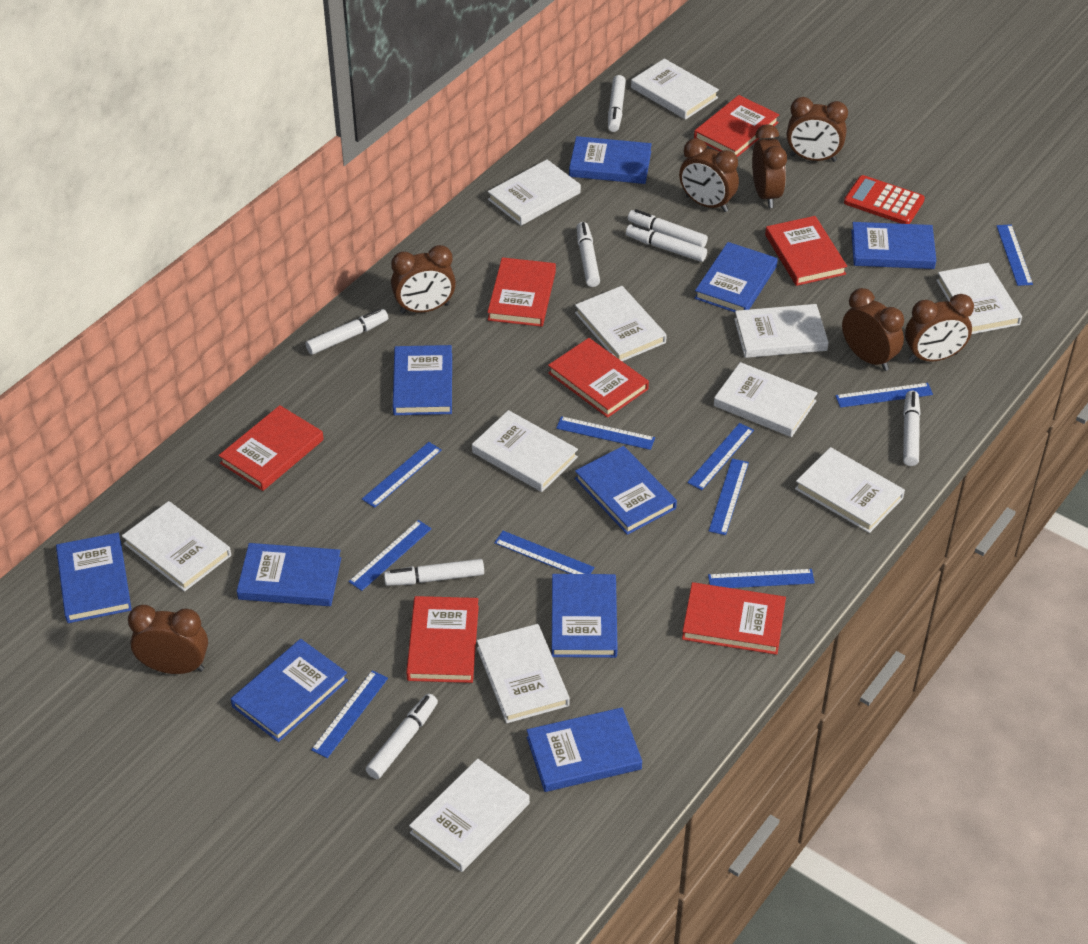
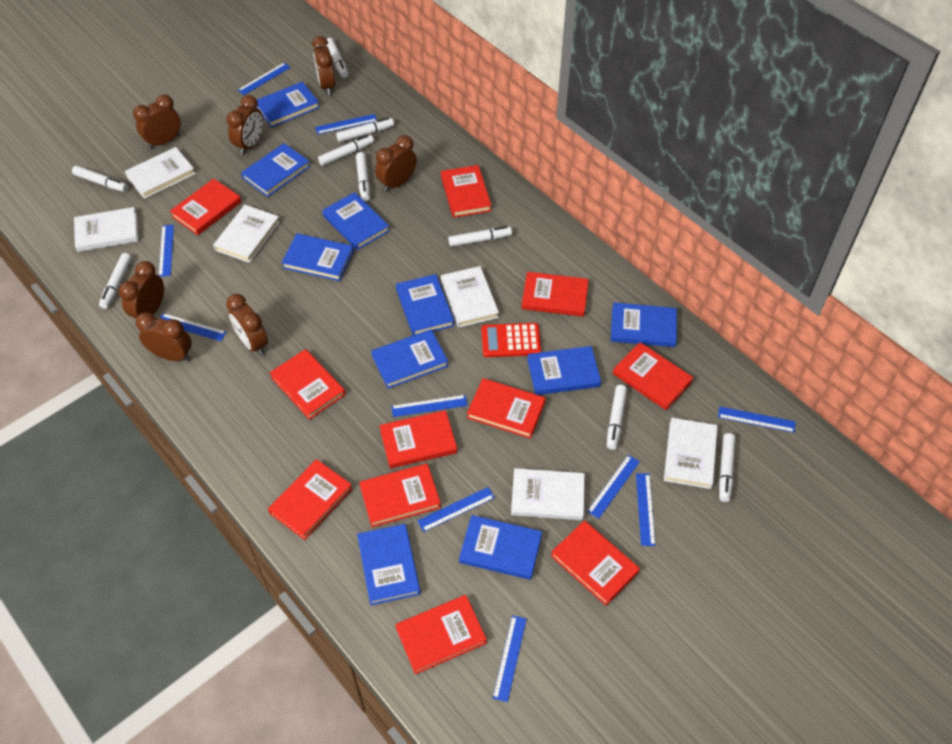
red book: 7 -> 11
white book: 11 -> 6
white marker: 8 -> 9

